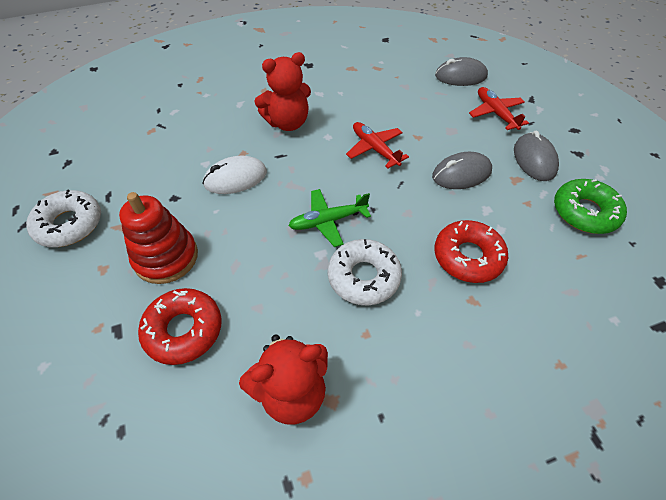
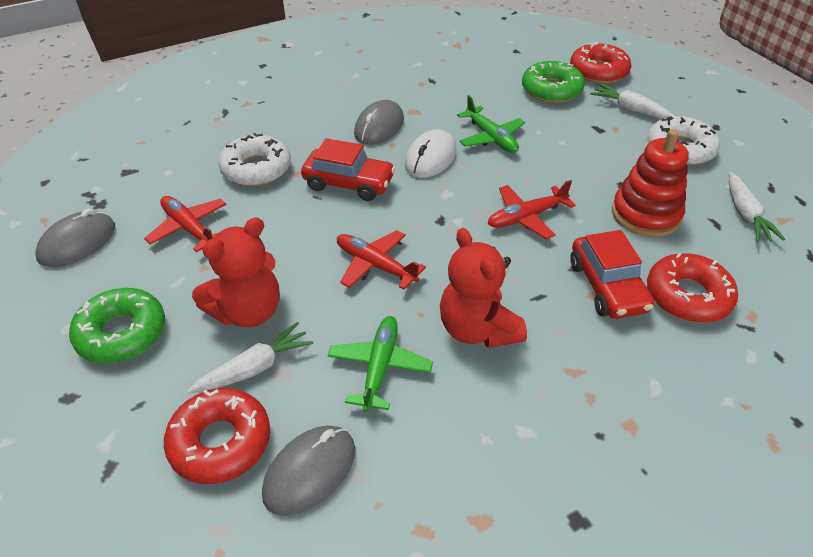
green donut: 1 -> 2
green plane: 1 -> 2
red car: 0 -> 2
red donut: 2 -> 3
red plane: 2 -> 3
white carrot: 0 -> 3

